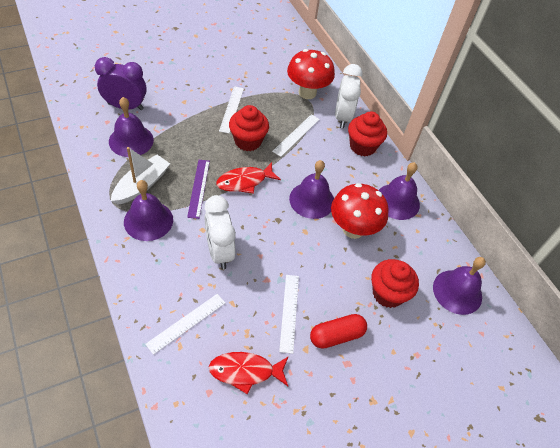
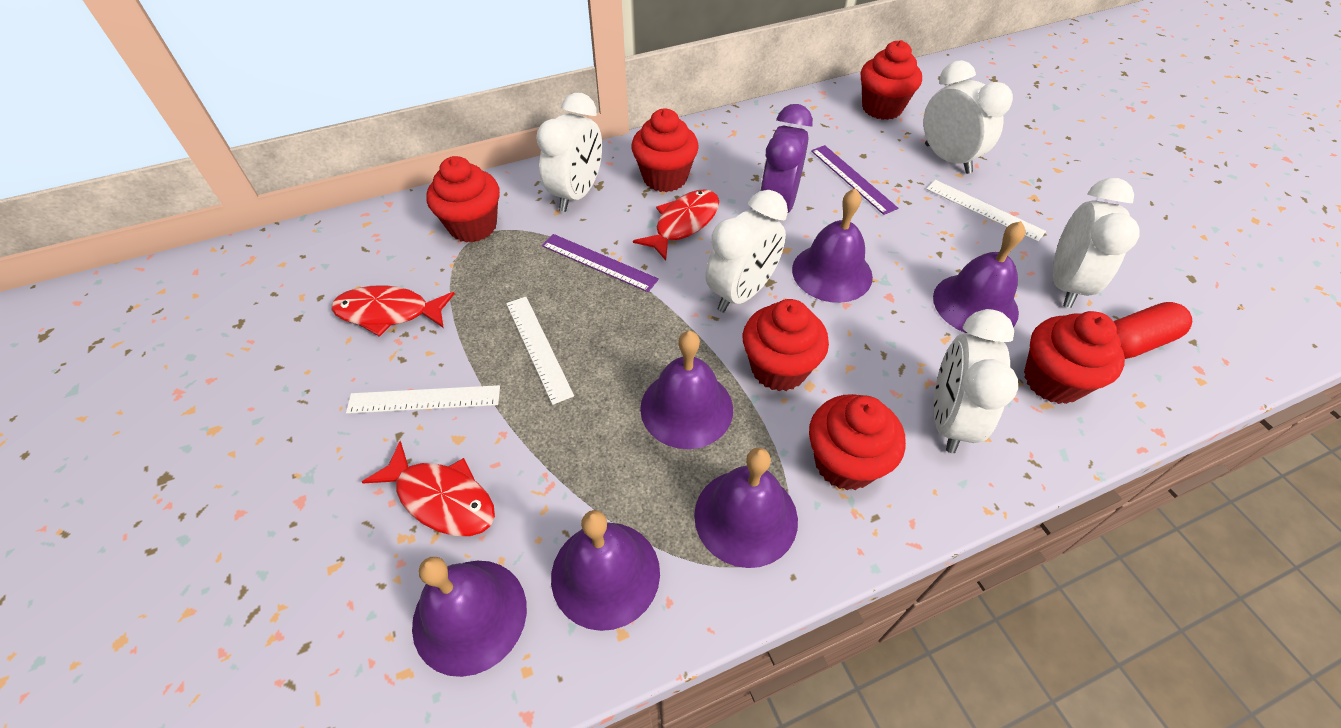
purple bell: 5 -> 6
purple ruler: 1 -> 2
red cupcake: 3 -> 6
red fish: 2 -> 3
red mushroom: 2 -> 0
white boat: 1 -> 0
white clock: 2 -> 5
white ruler: 4 -> 3

